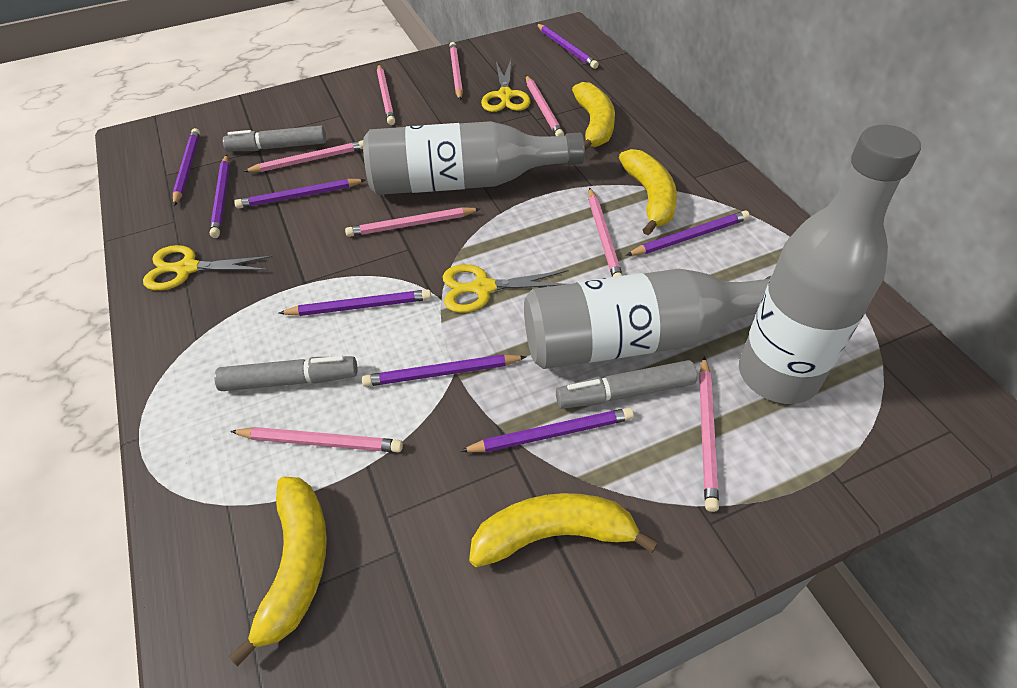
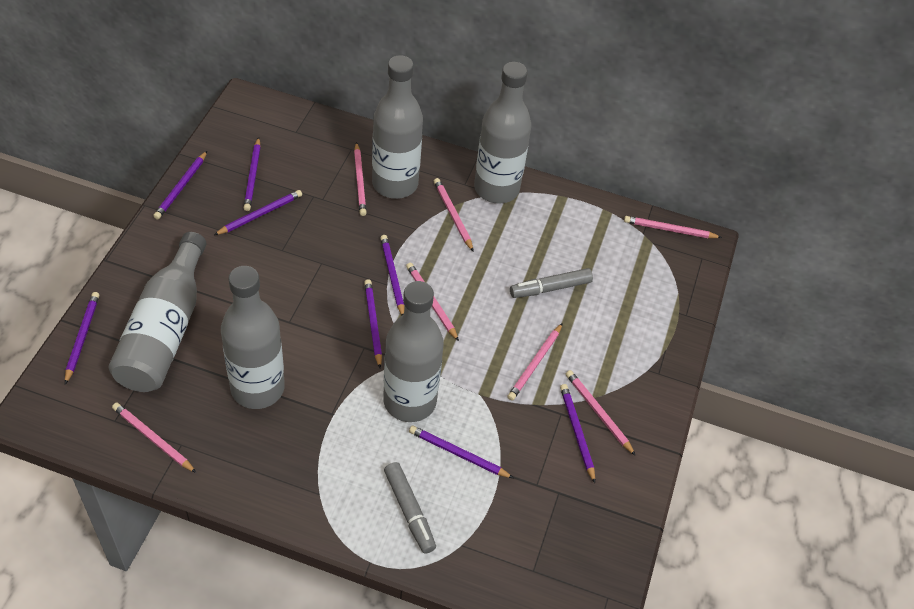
grey bottle: 3 -> 5
grey marker: 3 -> 2
pink pencil: 8 -> 7
yellow banana: 4 -> 0
yellow scissors: 3 -> 0

